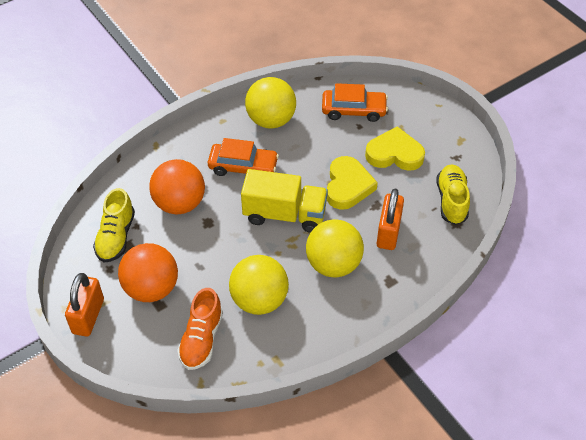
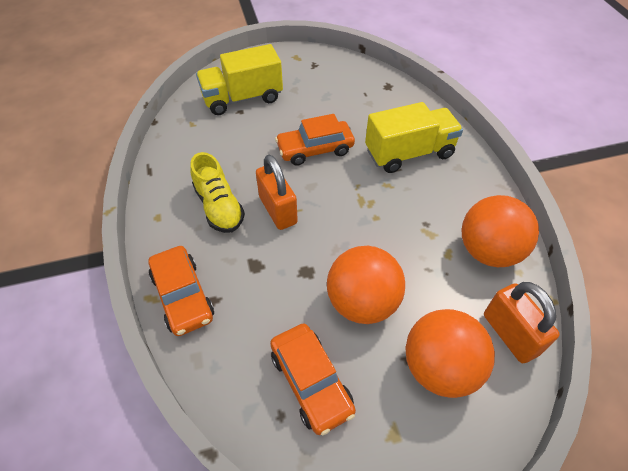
orange ball: 2 -> 3
orange car: 2 -> 3
orange shoe: 1 -> 0
yellow ball: 3 -> 0
yellow heart: 2 -> 0
yellow shoe: 2 -> 1
yellow truck: 1 -> 2

